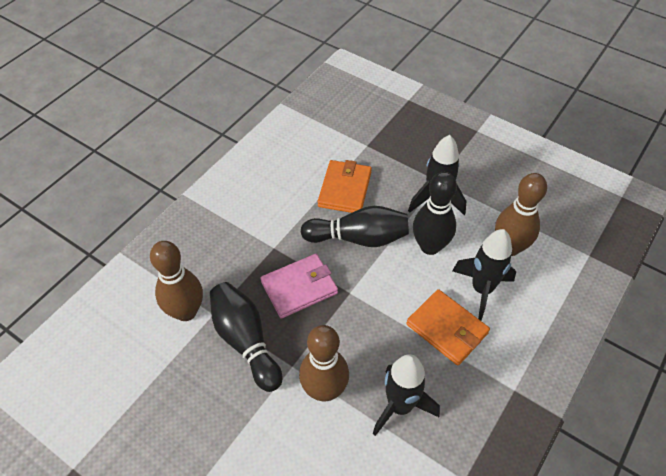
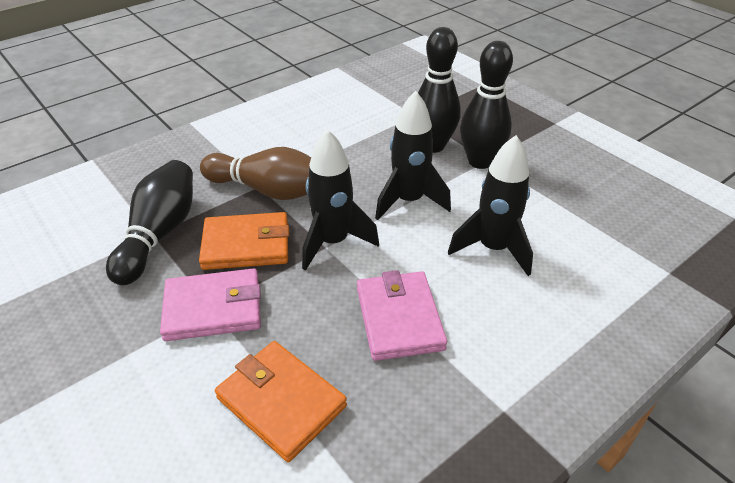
brown bowling pin: 3 -> 1
pink wallet: 1 -> 2

